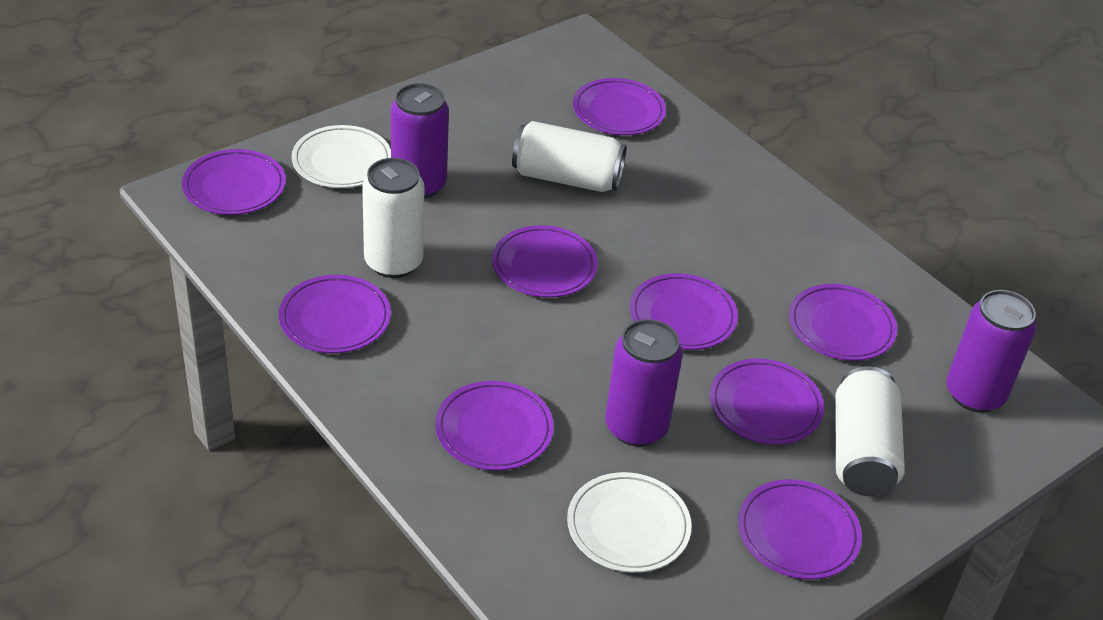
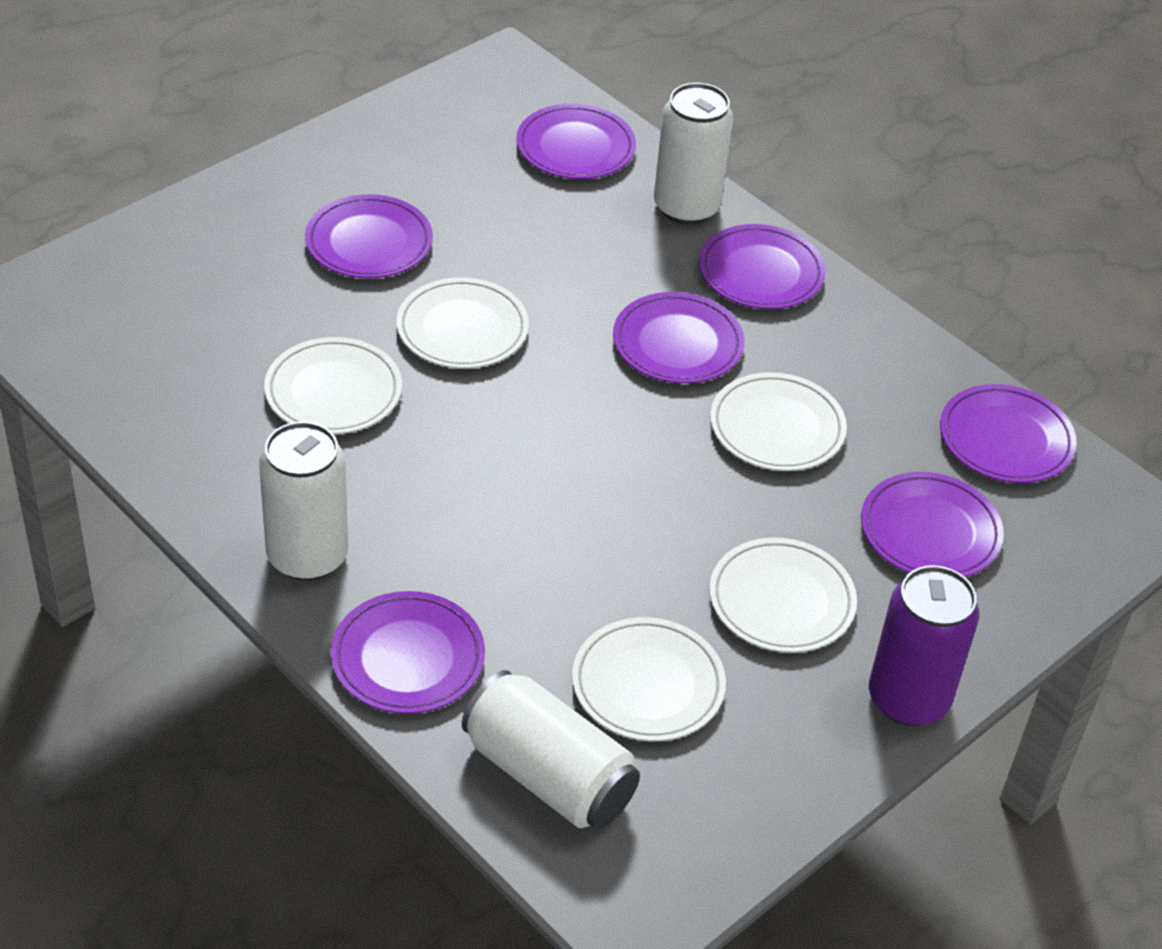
purple can: 3 -> 1
purple plate: 9 -> 7
white plate: 2 -> 5

